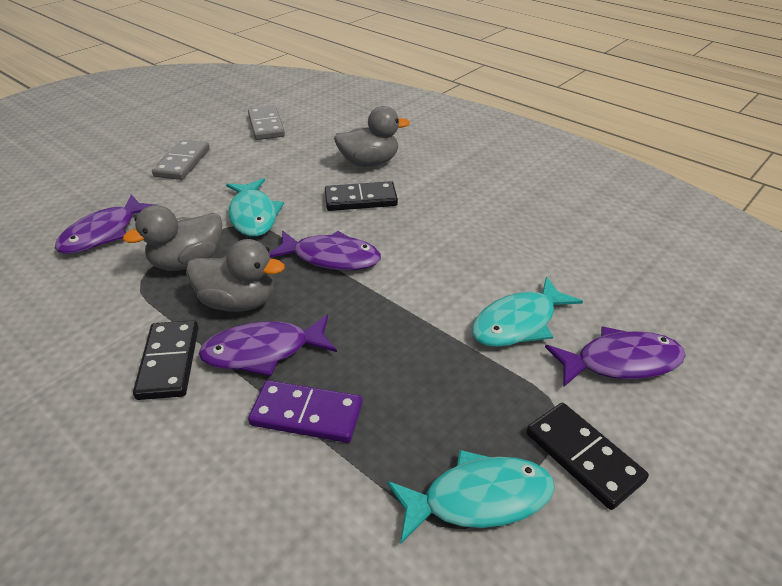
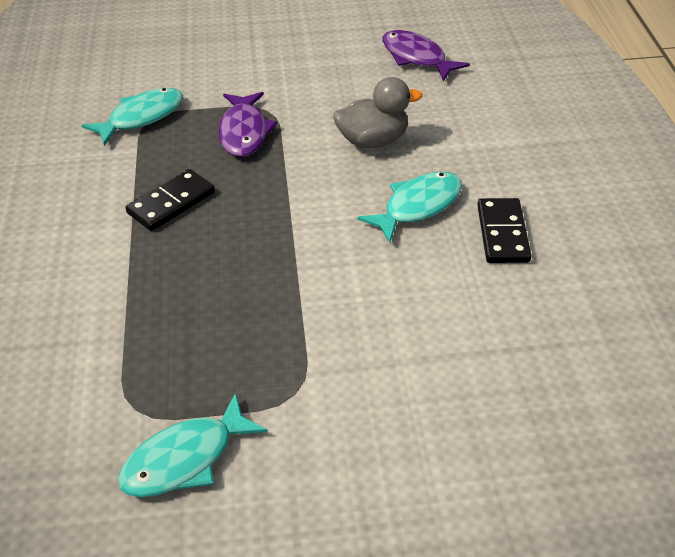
black domino: 3 -> 2
grey domino: 2 -> 0
grey duck: 3 -> 1
purple domino: 1 -> 0
purple fish: 4 -> 2

